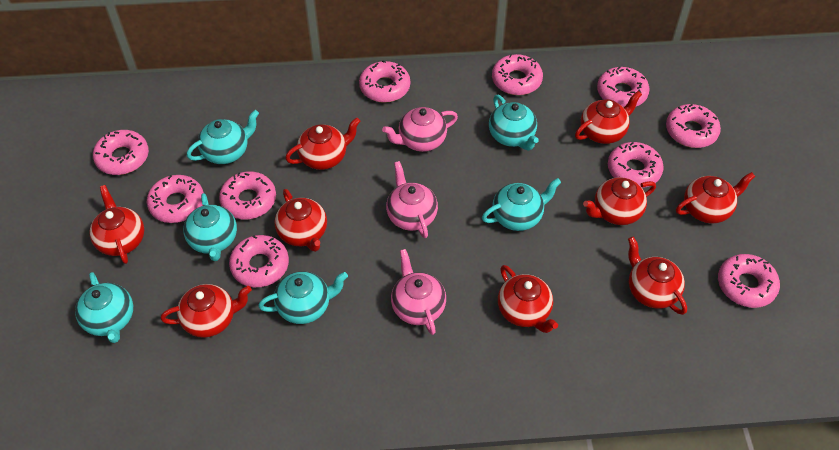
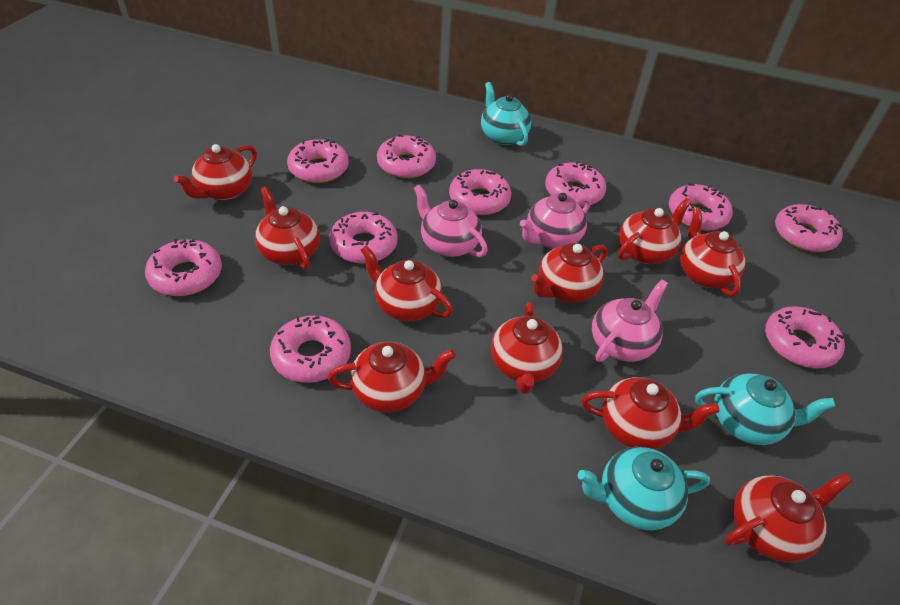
red teapot: 9 -> 10
turquoise teapot: 6 -> 3

